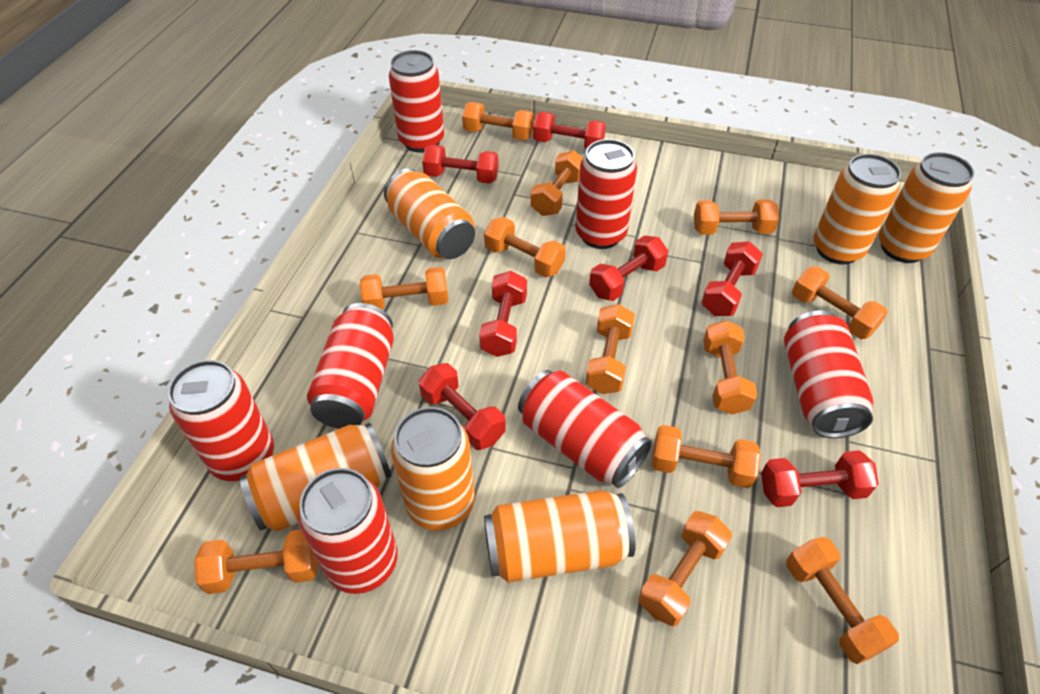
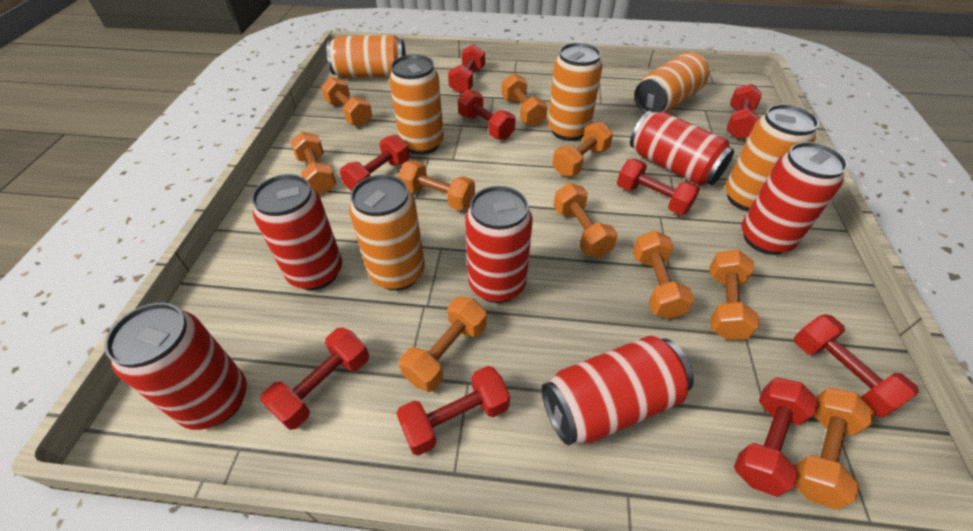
orange dumbbell: 12 -> 10
red can: 7 -> 6
red dumbbell: 7 -> 9

